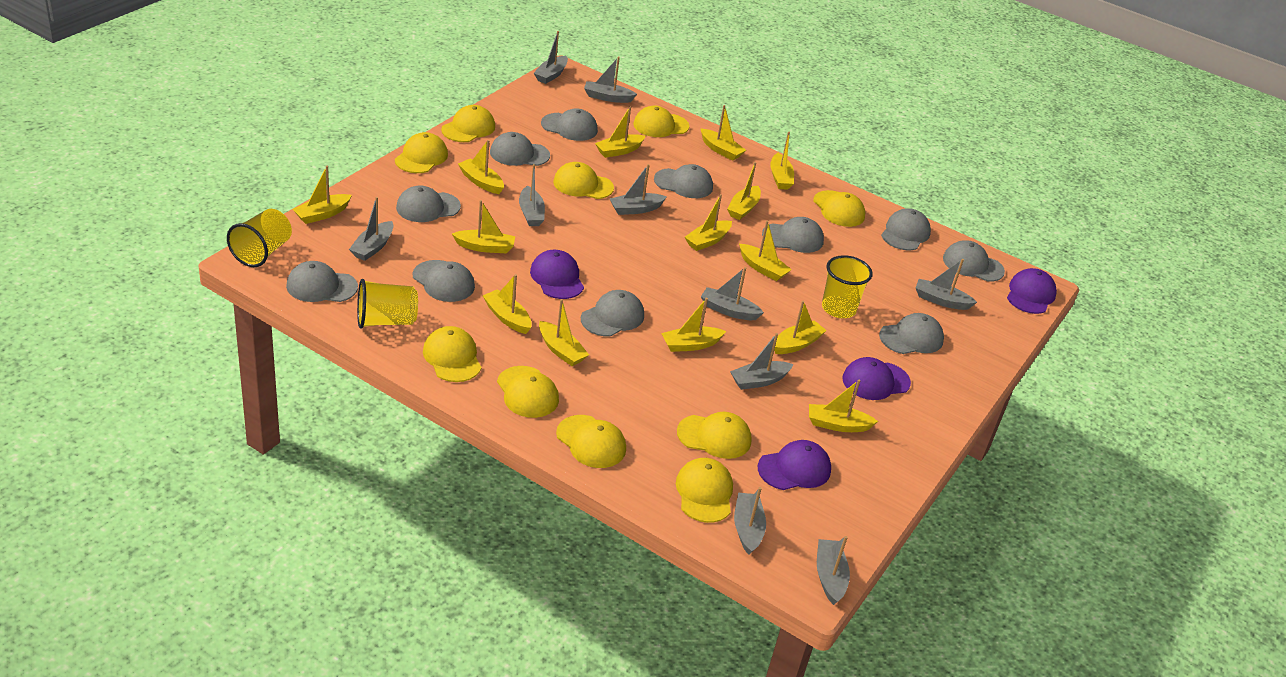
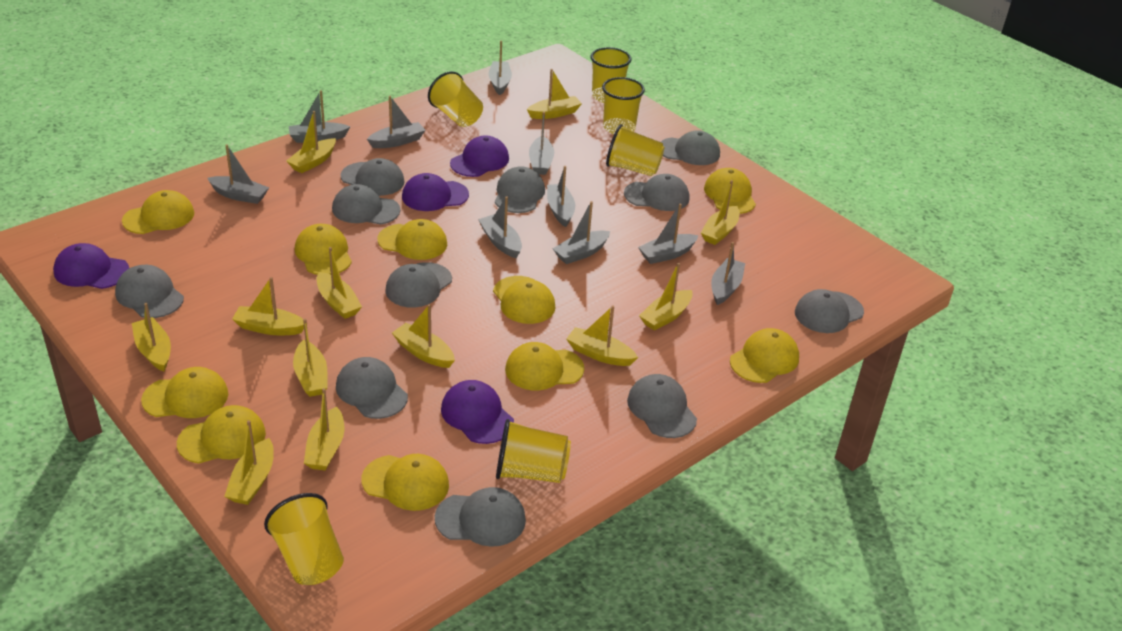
yellow boat: 14 -> 12
yellow cup: 3 -> 6

